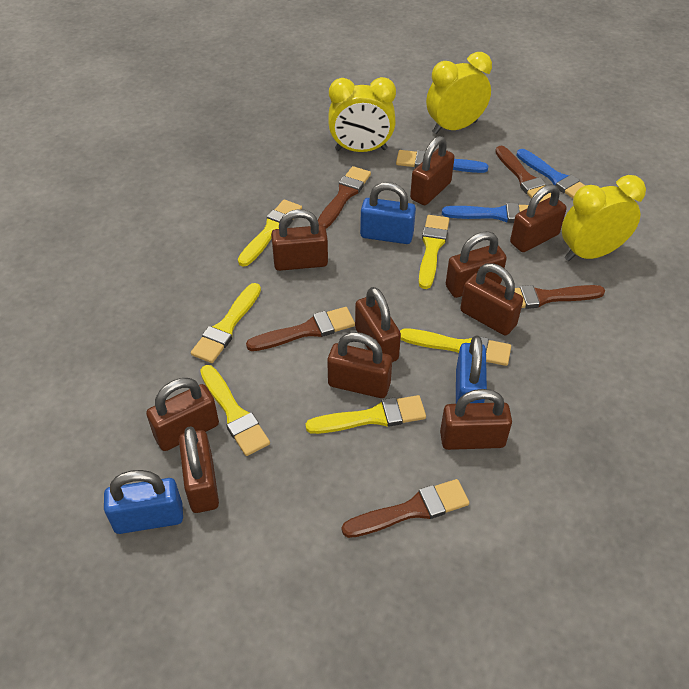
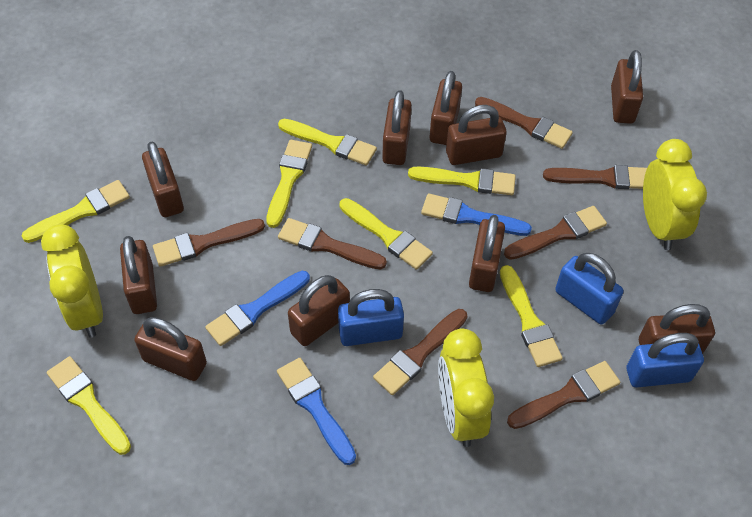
brown brush: 5 -> 7
yellow brush: 6 -> 7

